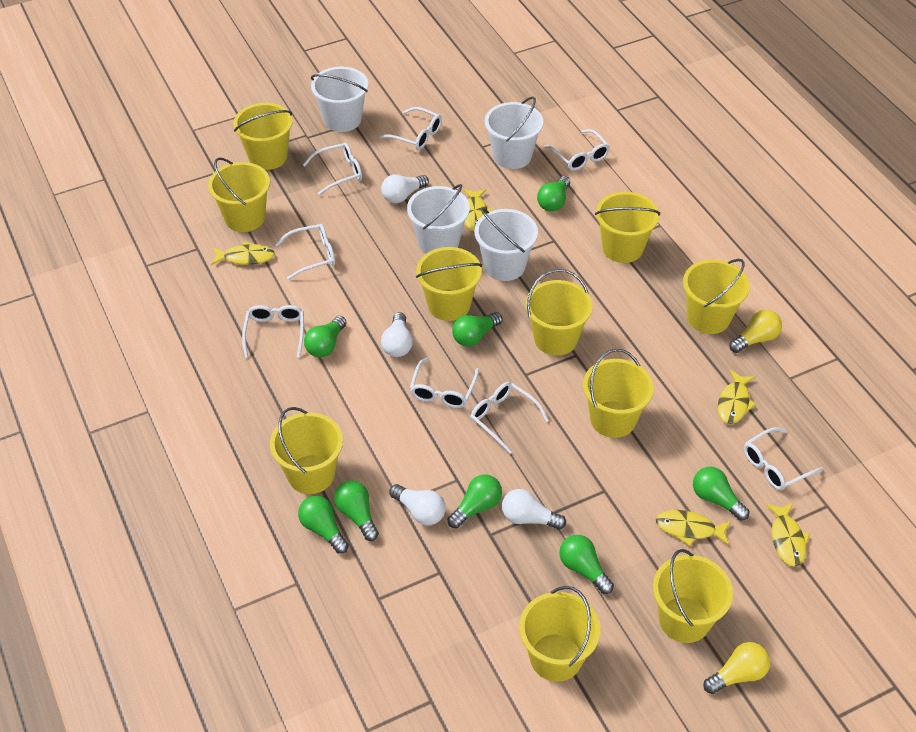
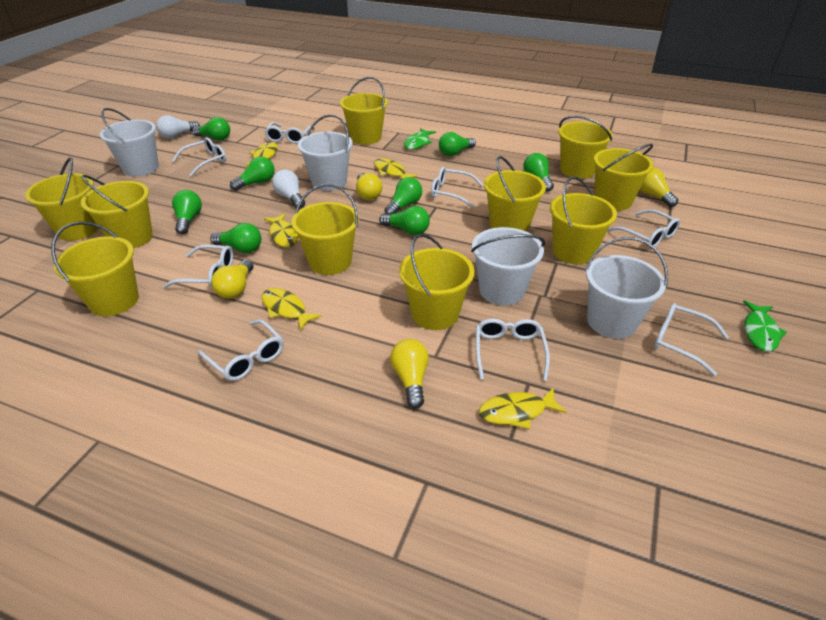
green fish: 0 -> 2
white light bulb: 4 -> 2
yellow light bulb: 2 -> 4

